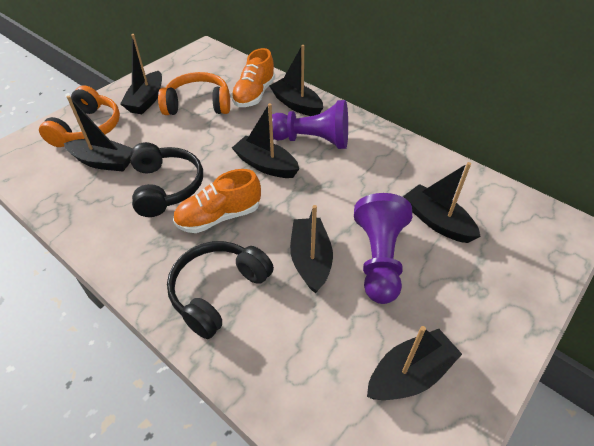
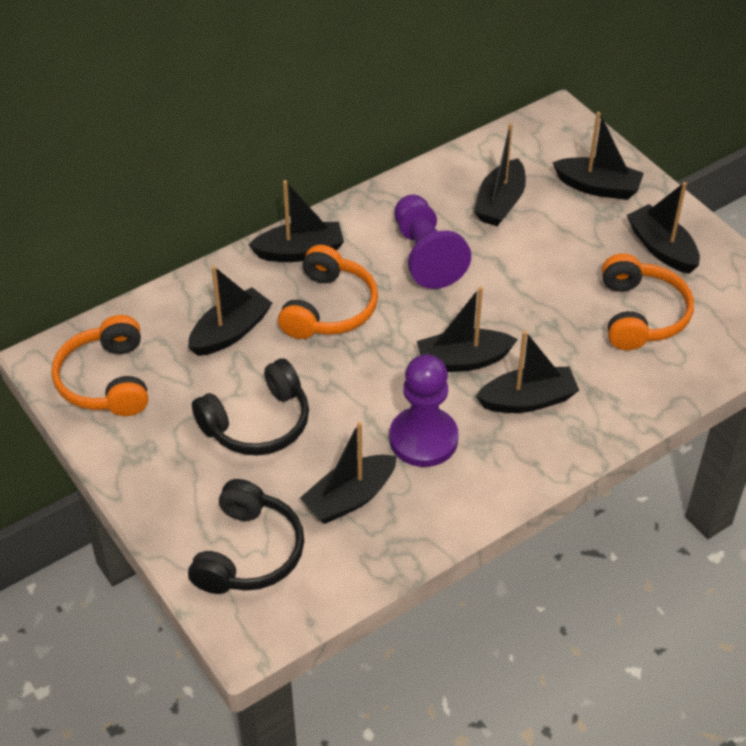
black boat: 7 -> 8
orange headphones: 2 -> 3
orange shoe: 2 -> 0

